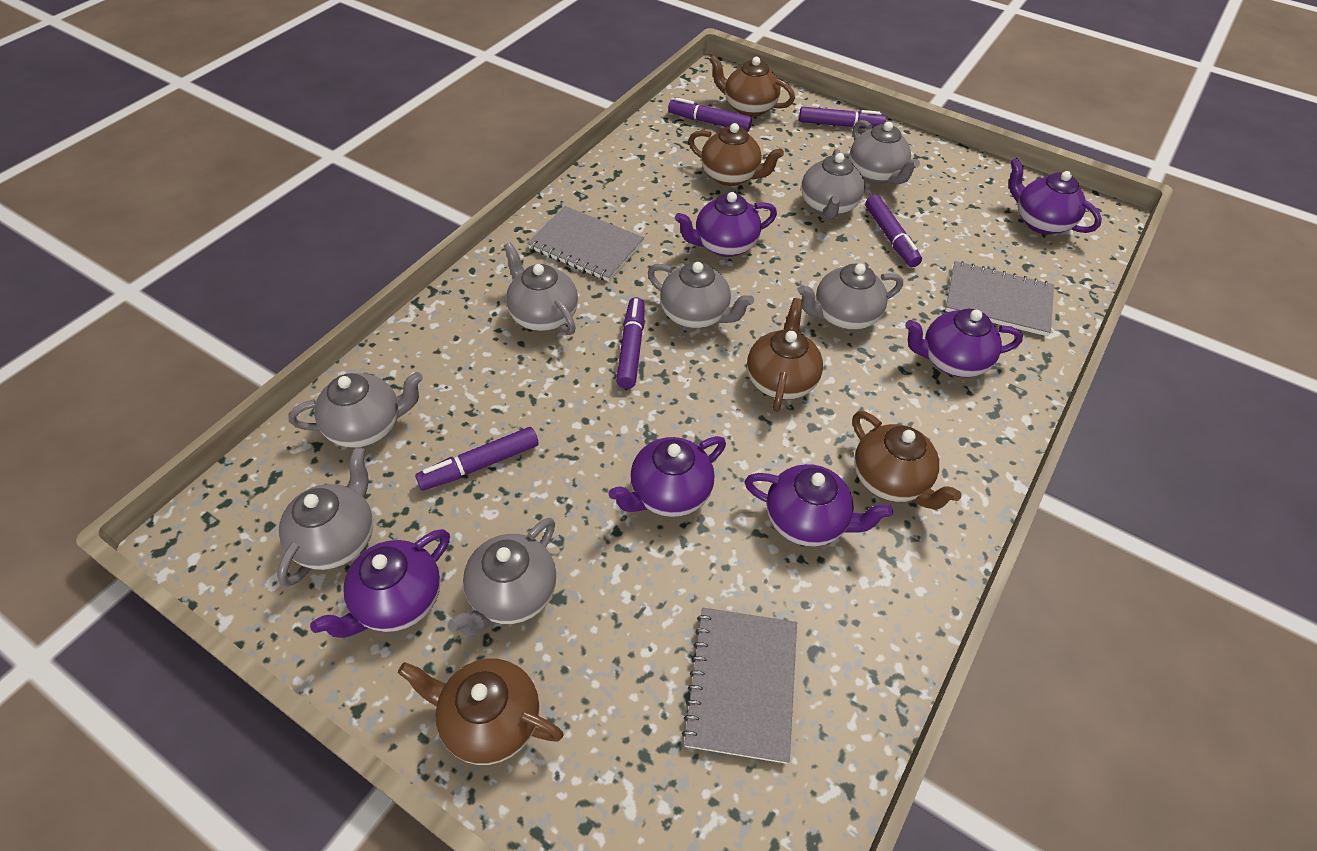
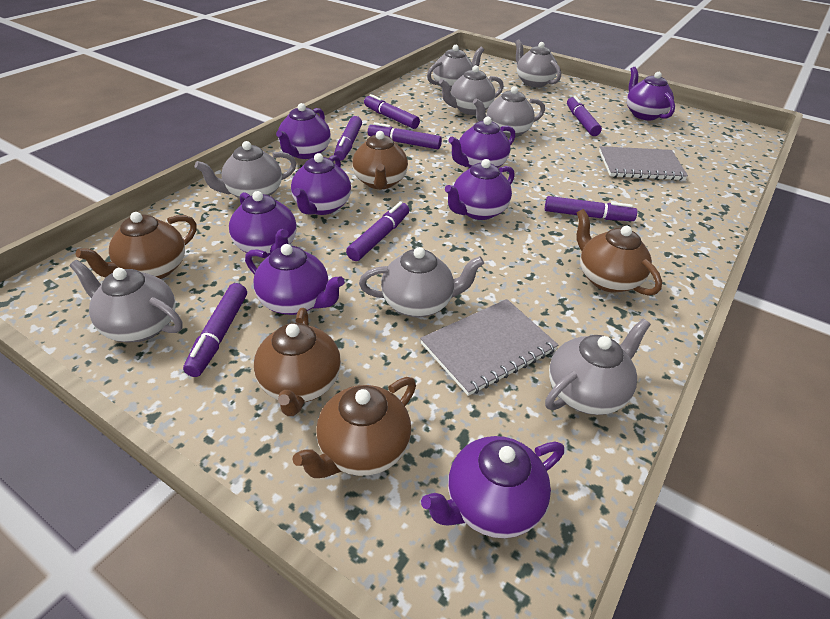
grey notebook: 3 -> 2
purple marker: 5 -> 7
purple teapot: 6 -> 8

